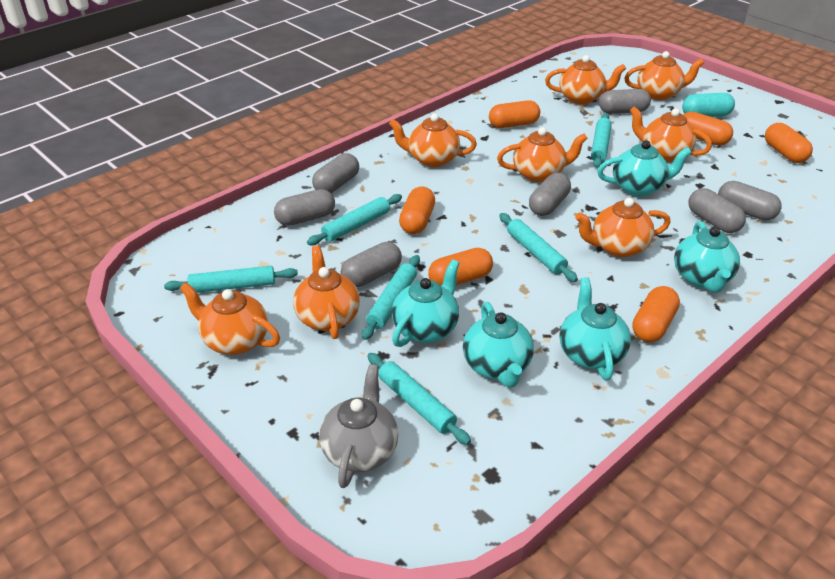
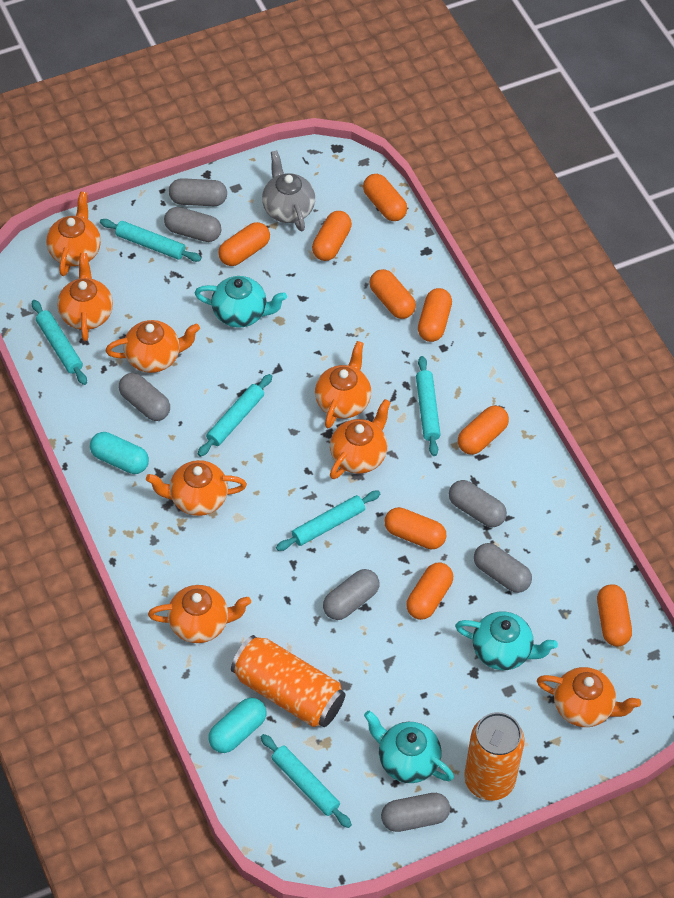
orange can: 0 -> 2
orange capsule: 6 -> 9
turquoise capsule: 1 -> 2
turquoise teapot: 5 -> 3

